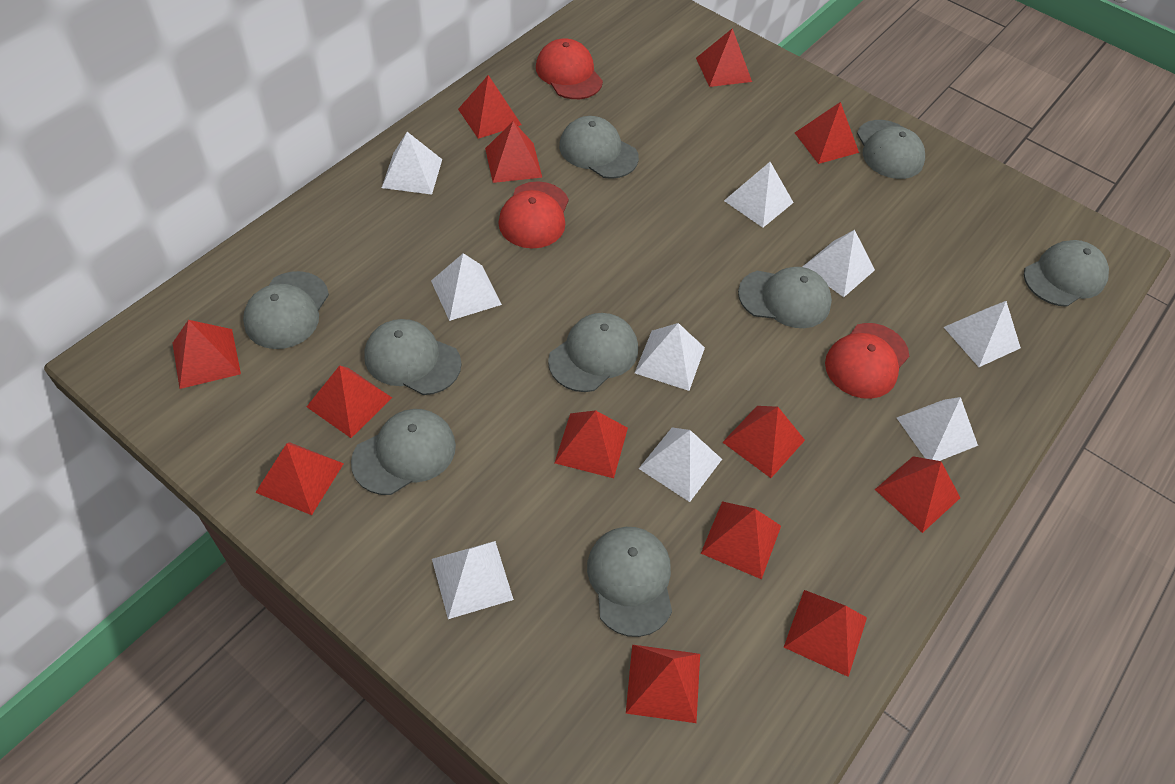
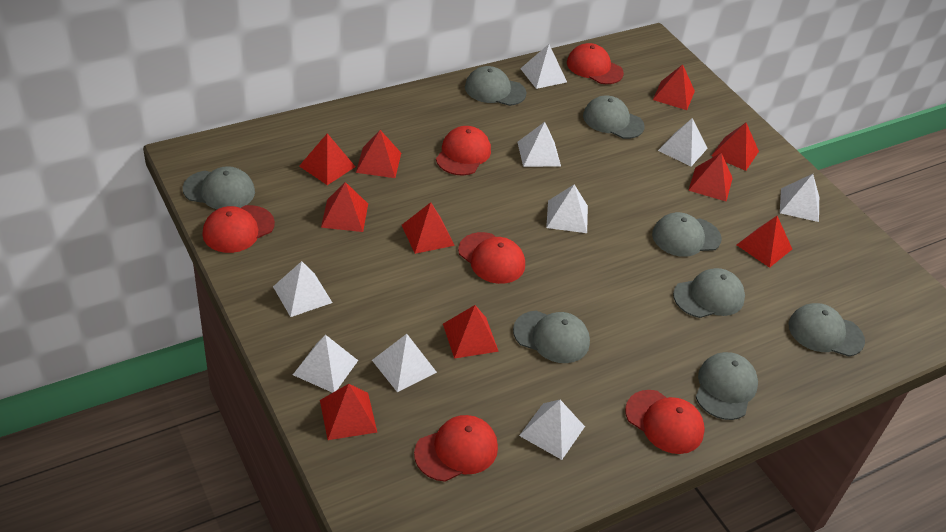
grey cap: 9 -> 8
red cap: 3 -> 6
red pyramid: 13 -> 10

